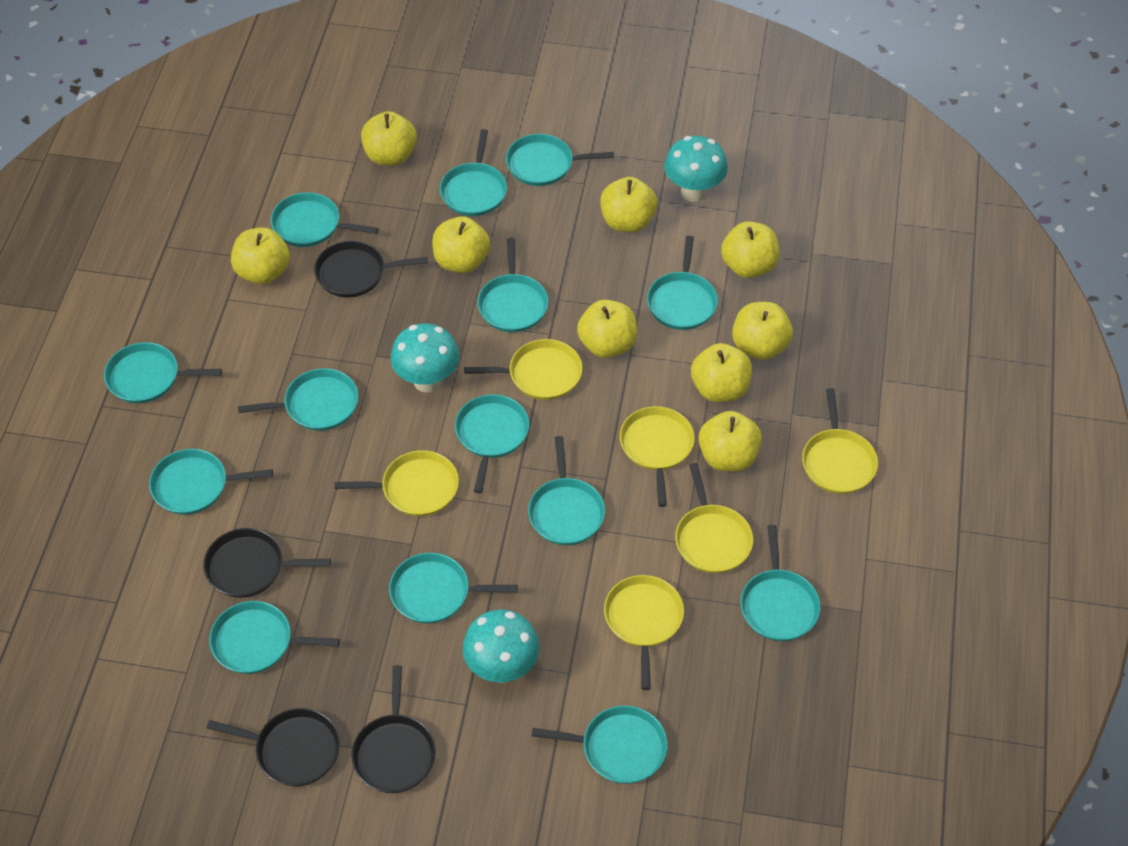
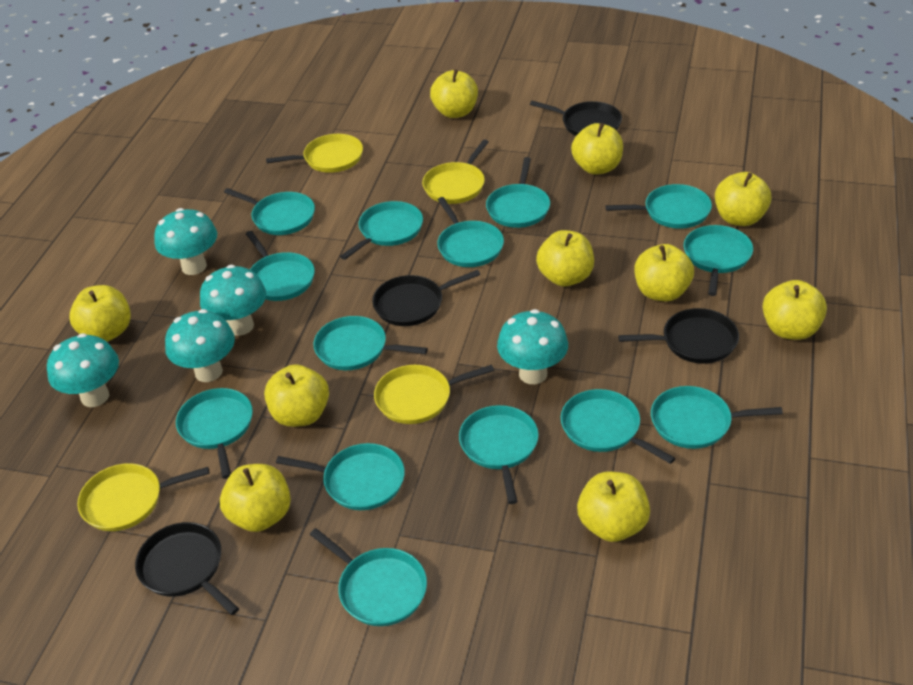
turquoise mushroom: 3 -> 5
yellow apple: 9 -> 10
yellow pan: 6 -> 4

